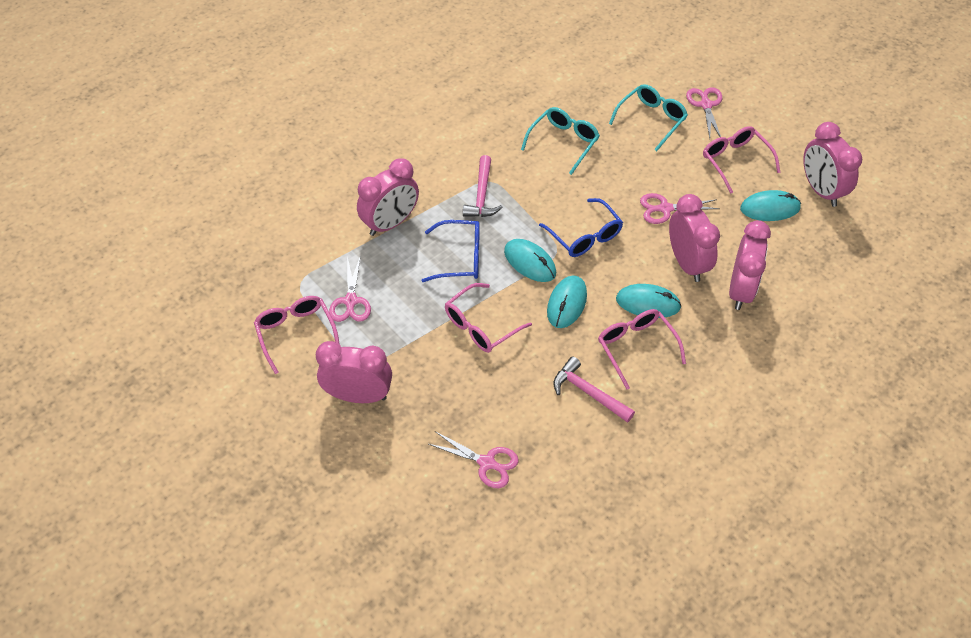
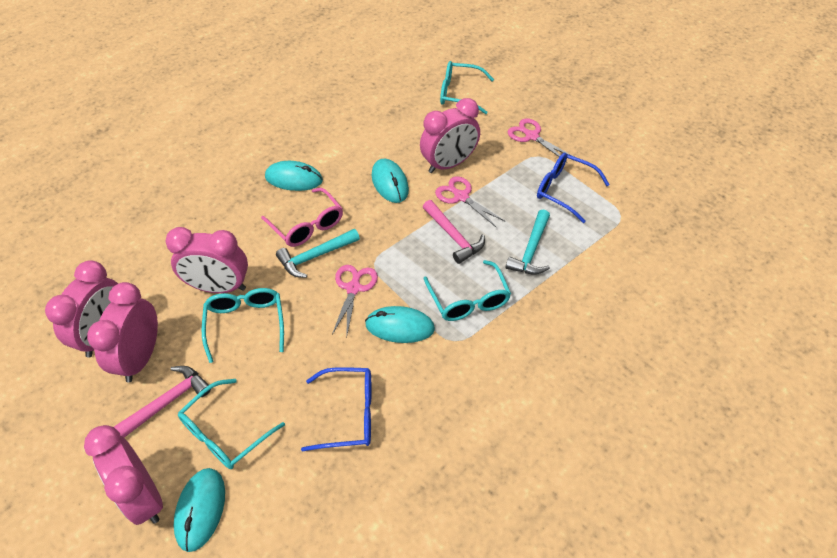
pink glasses: 4 -> 1
pink scissors: 4 -> 3
turquoise glasses: 2 -> 4
turquoise hammer: 0 -> 2

